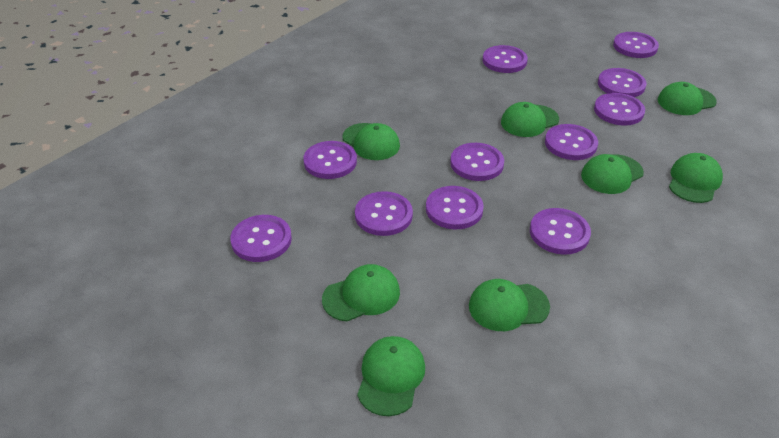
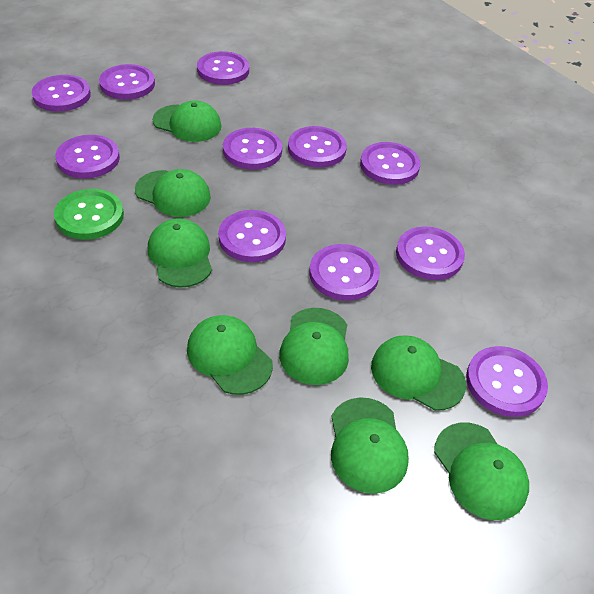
green button: 0 -> 1

